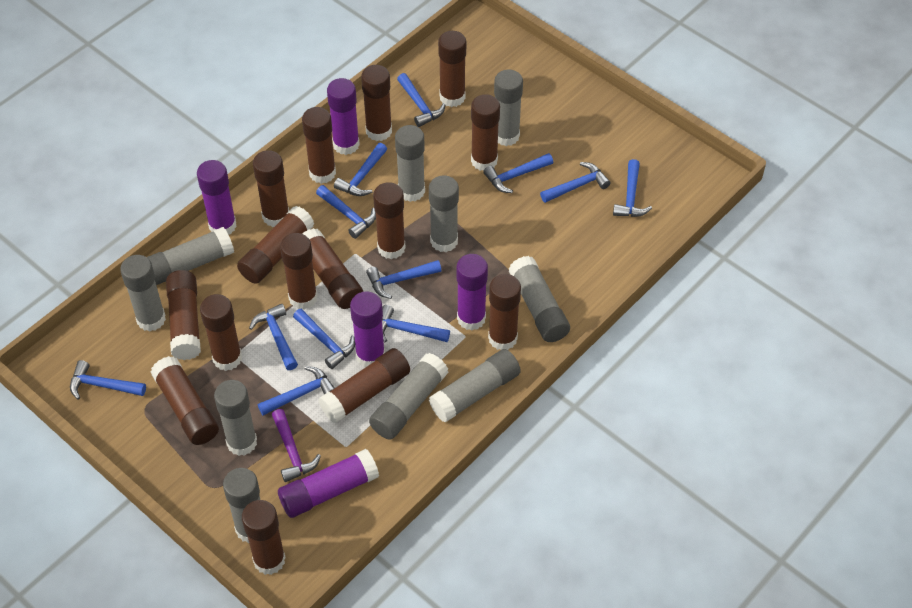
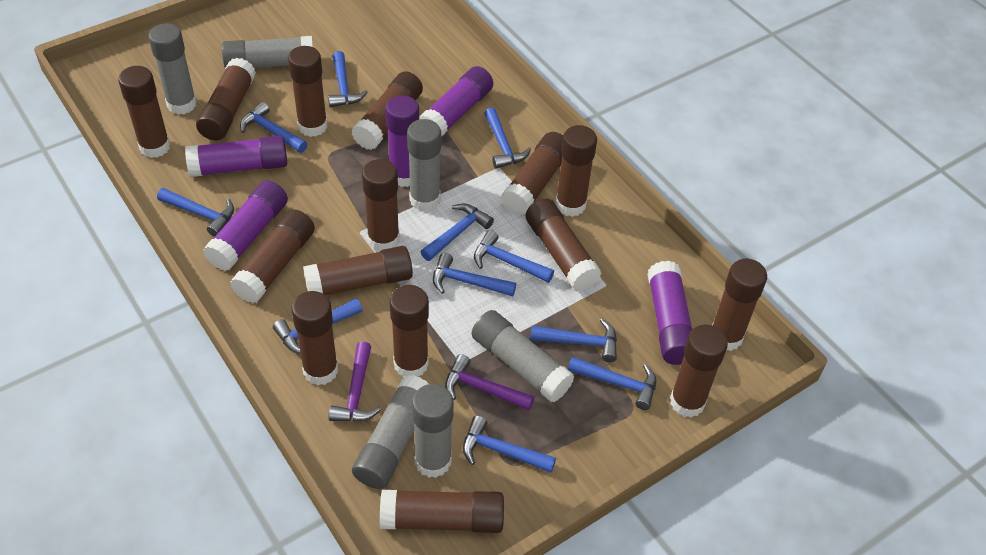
blue hammer: 12 -> 11
grey glue stick: 10 -> 6
purple hammer: 1 -> 2

